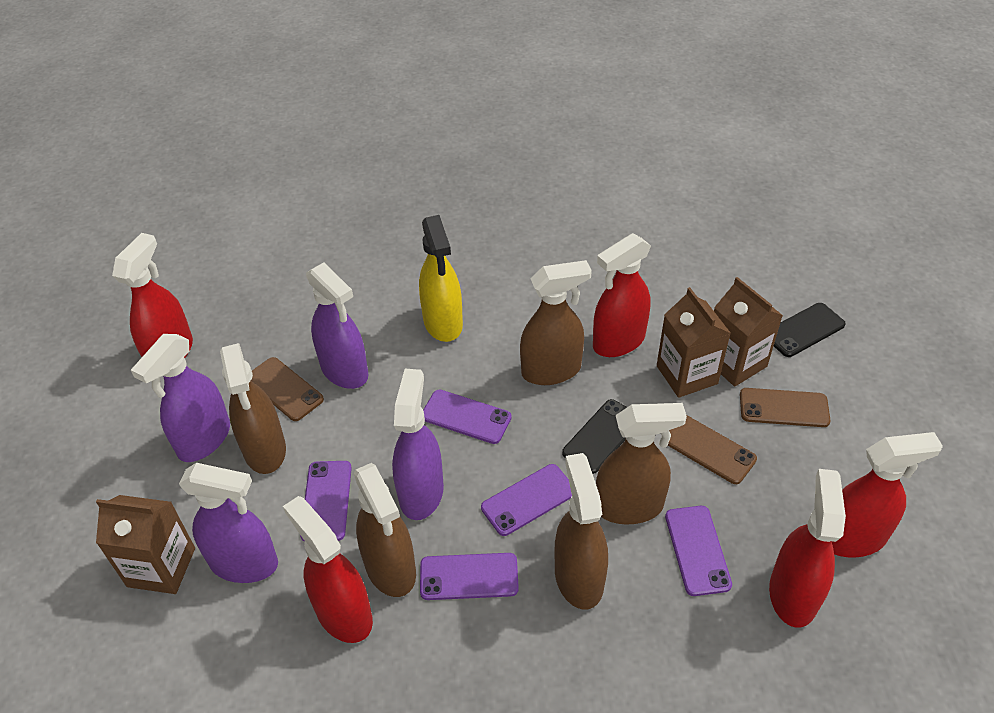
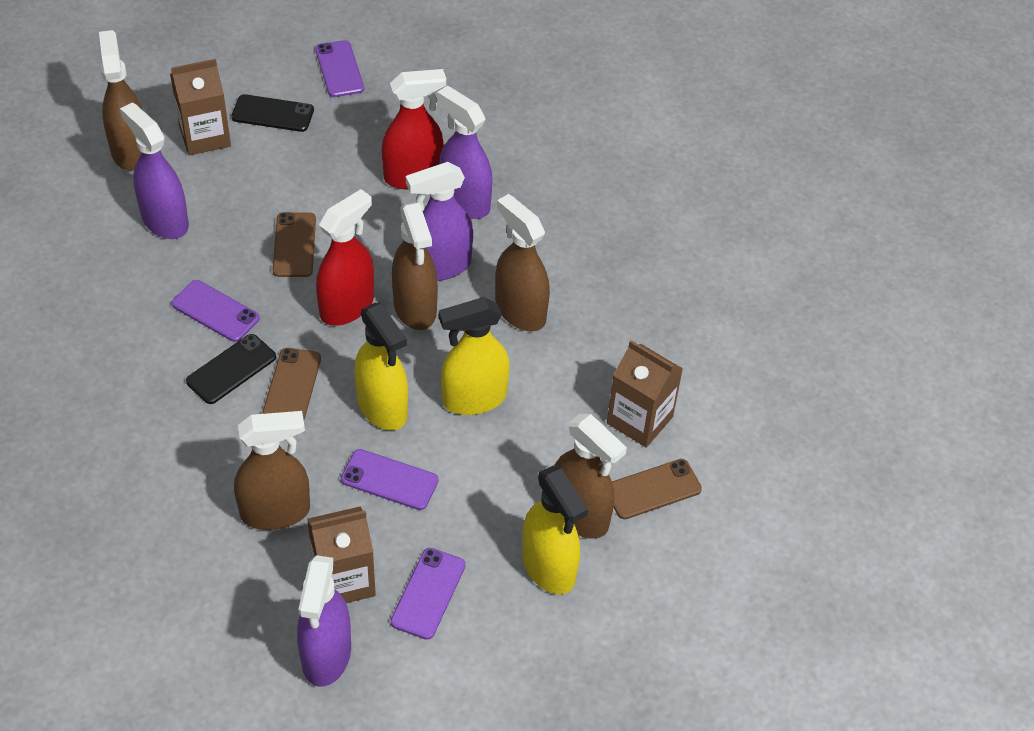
purple phone: 5 -> 4
red spray bottle: 5 -> 2
yellow spray bottle: 1 -> 3

